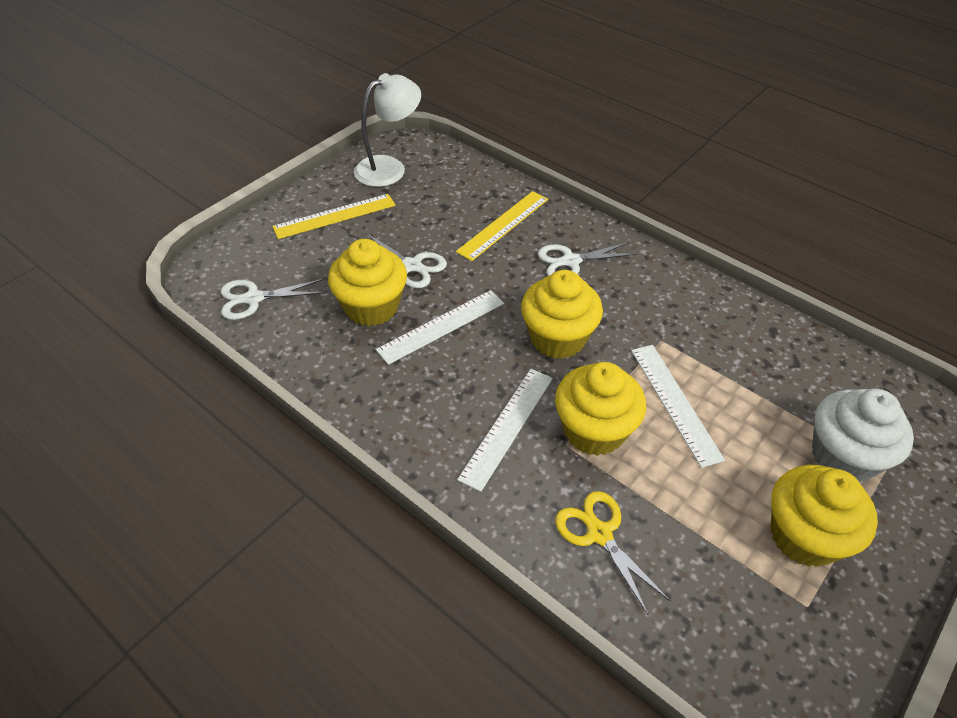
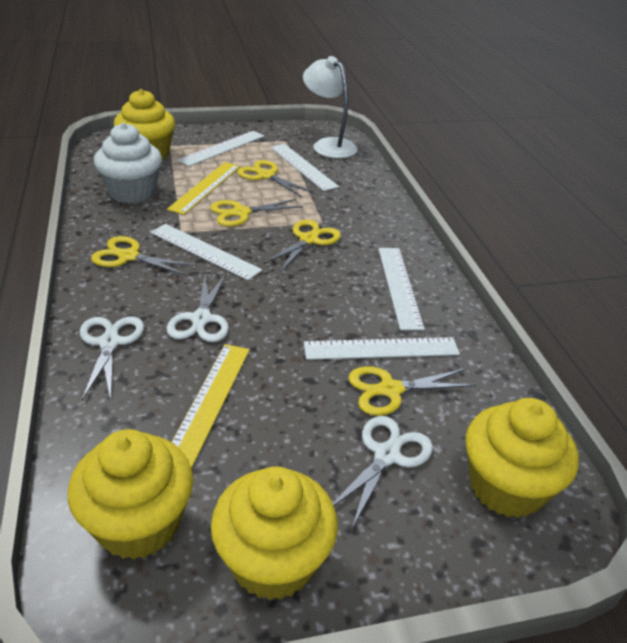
white ruler: 3 -> 5
yellow scissors: 1 -> 5

